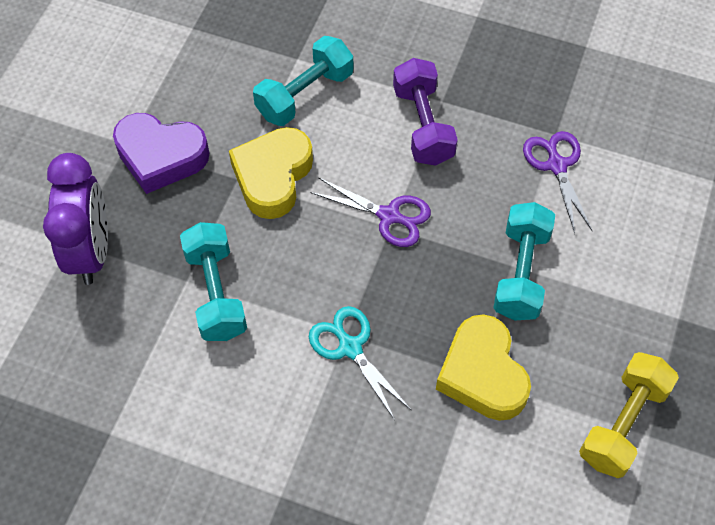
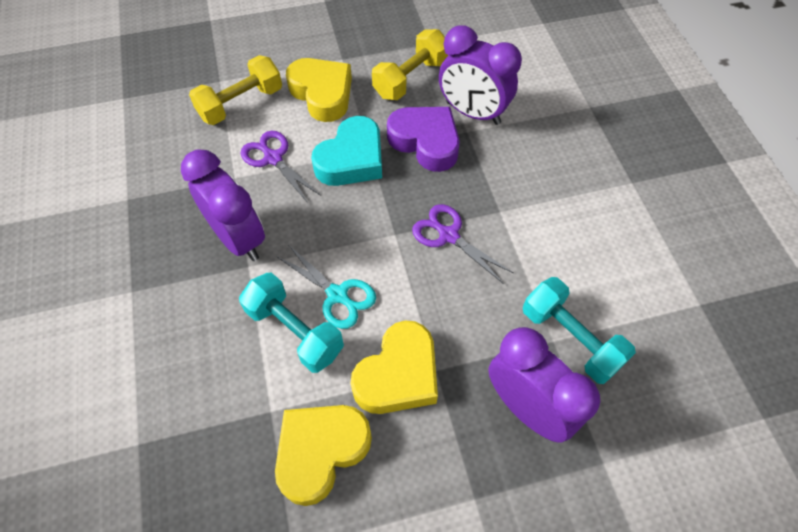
purple clock: 1 -> 3
purple dumbbell: 1 -> 0
turquoise dumbbell: 3 -> 2
turquoise heart: 0 -> 1
yellow dumbbell: 1 -> 2
yellow heart: 2 -> 3

